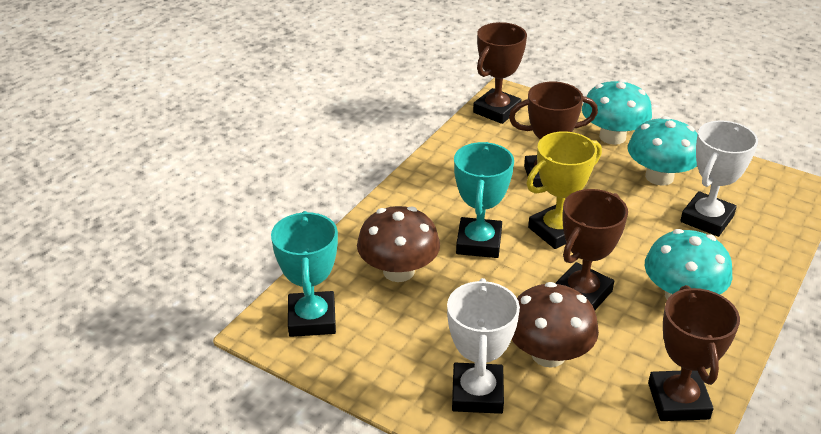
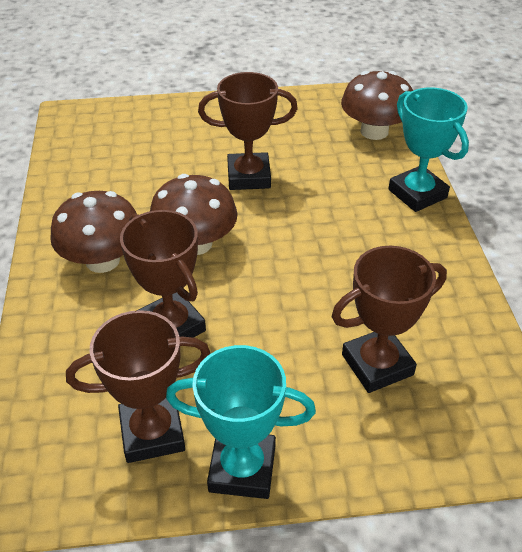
brown mushroom: 2 -> 3
turquoise mushroom: 3 -> 0
white trophy: 2 -> 0
yellow trophy: 1 -> 0

